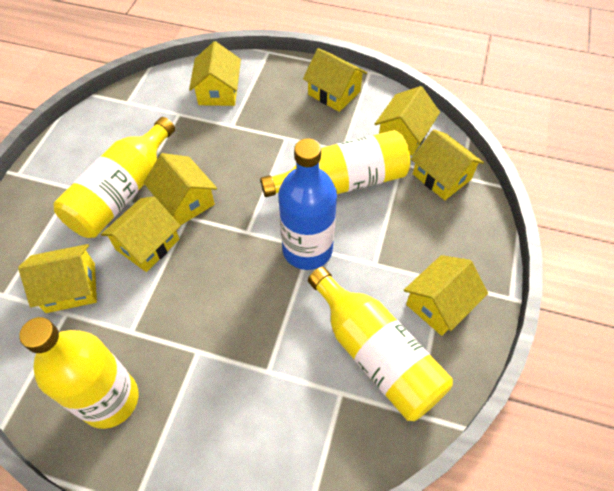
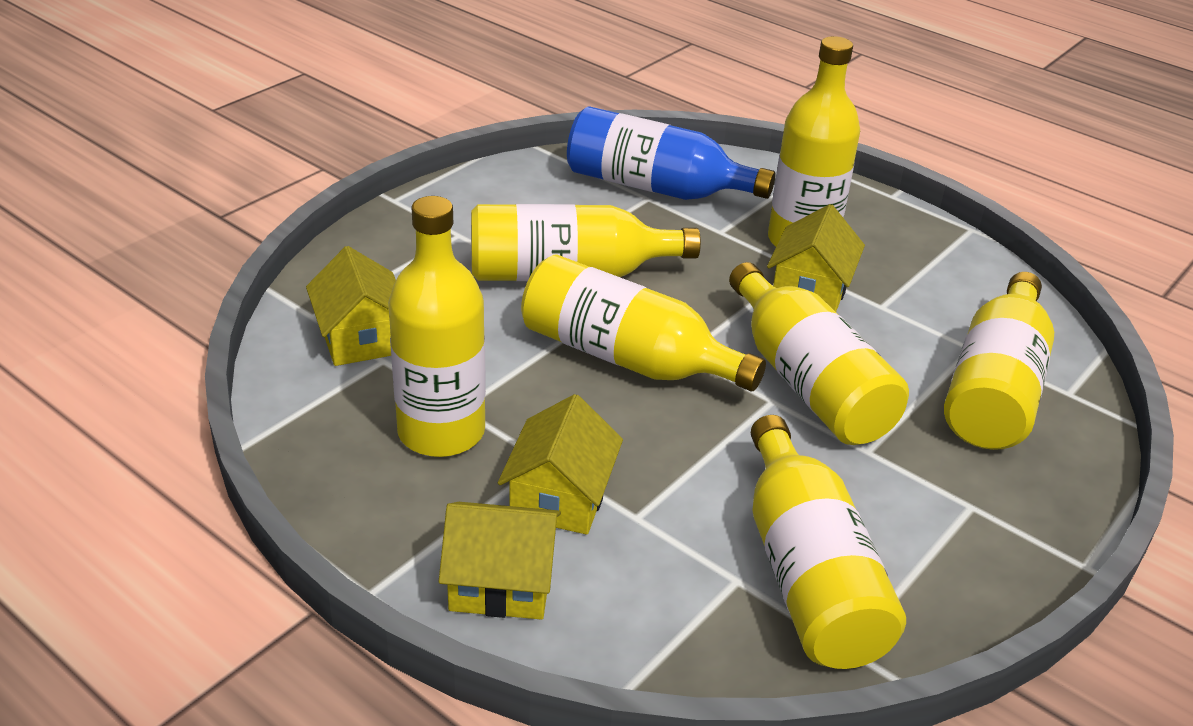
yellow bottle: 4 -> 7
yellow house: 8 -> 4

